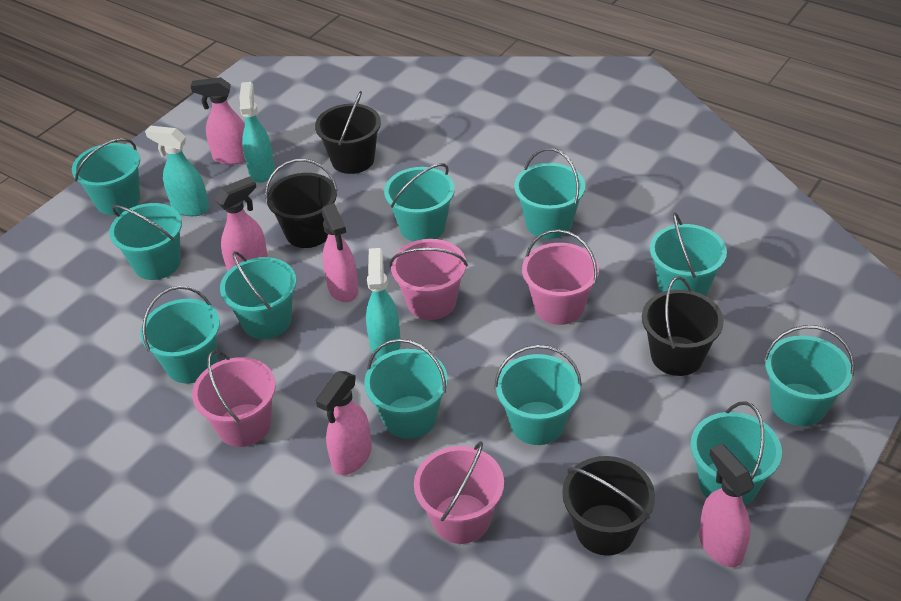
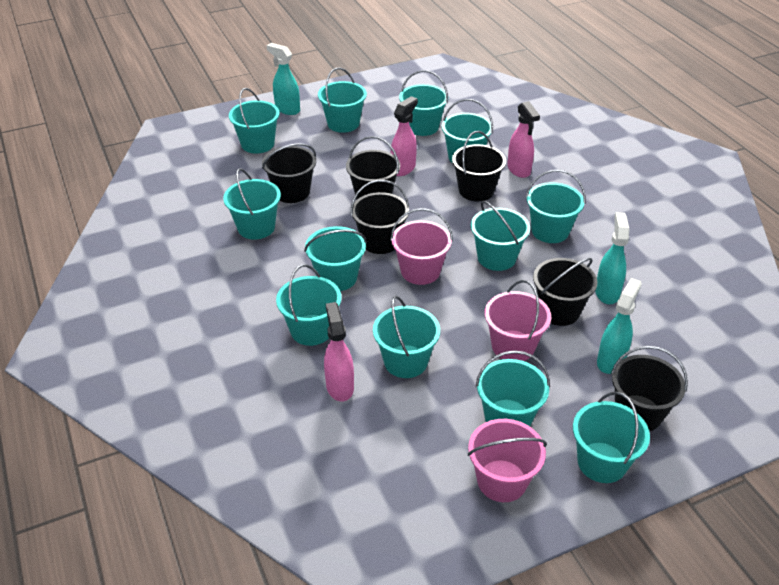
black bucket: 4 -> 6
pink bucket: 4 -> 3
pink spray bottle: 5 -> 3
turquoise bucket: 11 -> 12

